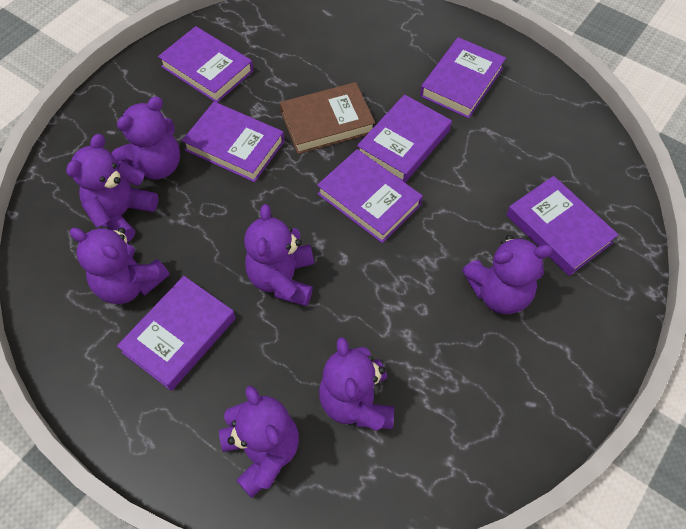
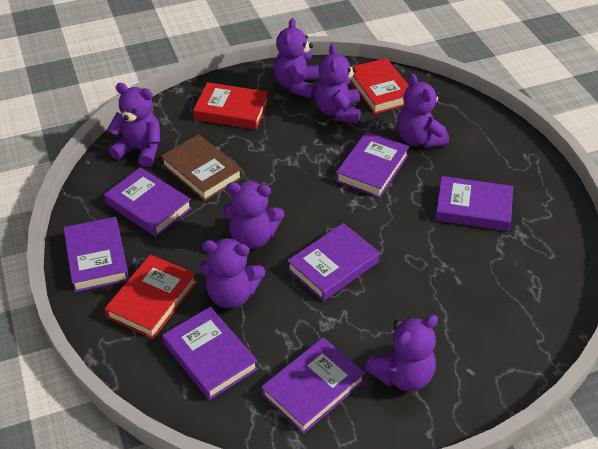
red book: 0 -> 3

